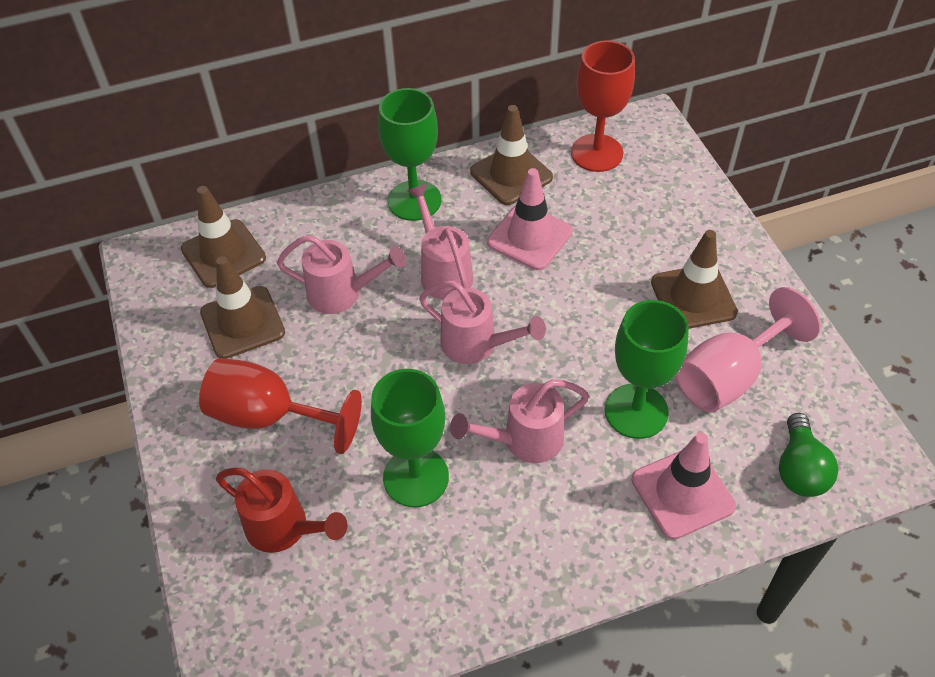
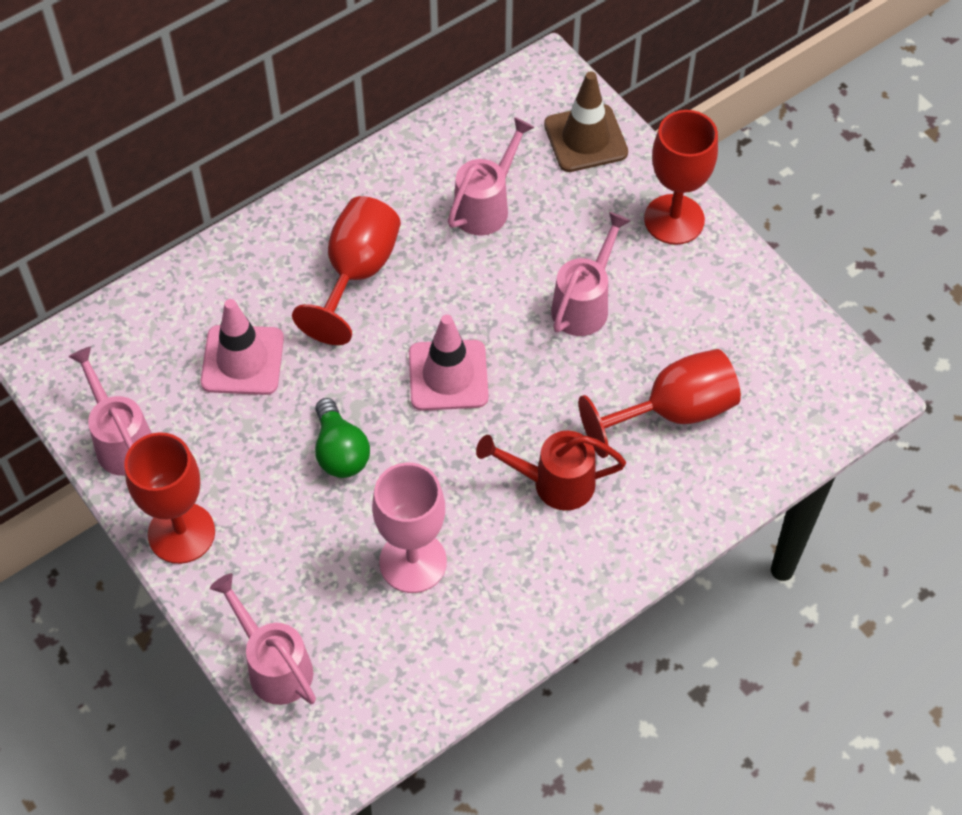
brown traffic cone: 4 -> 1
green goblet: 3 -> 0
red goblet: 2 -> 4

